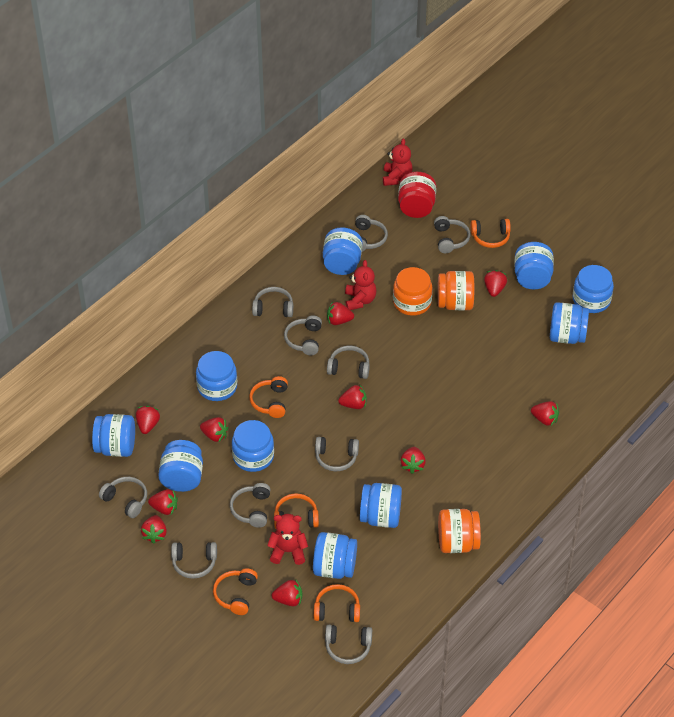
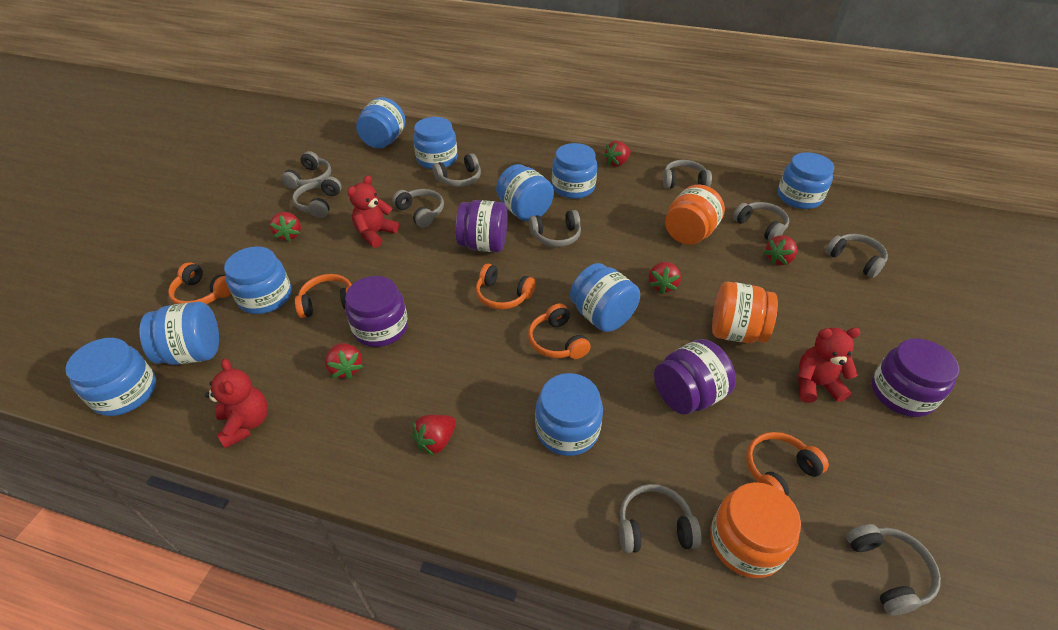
purple jar: 0 -> 4
red jar: 1 -> 0
red strawberry: 10 -> 6

